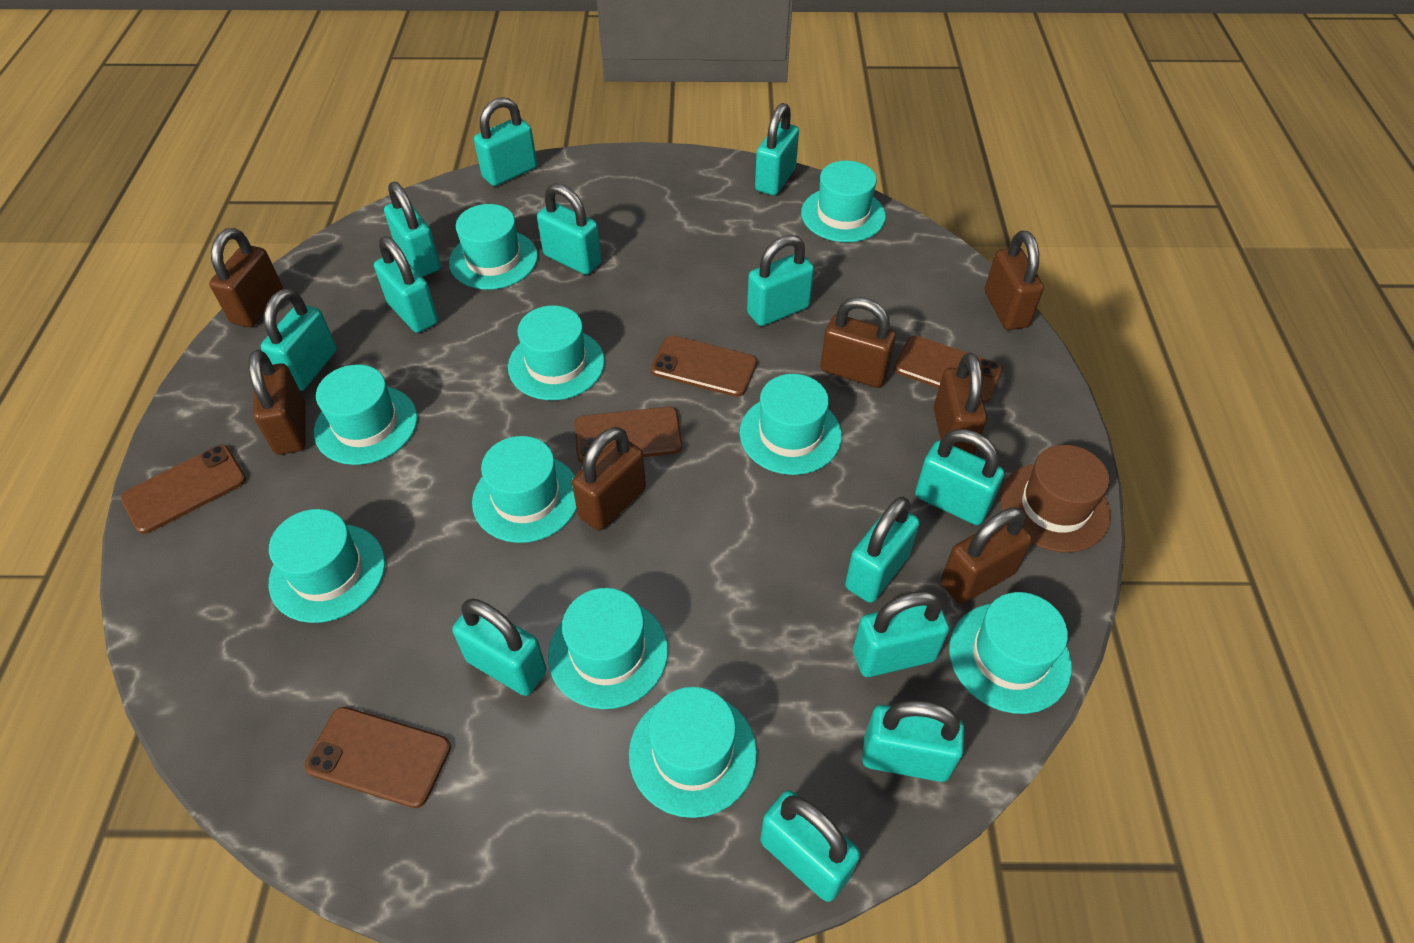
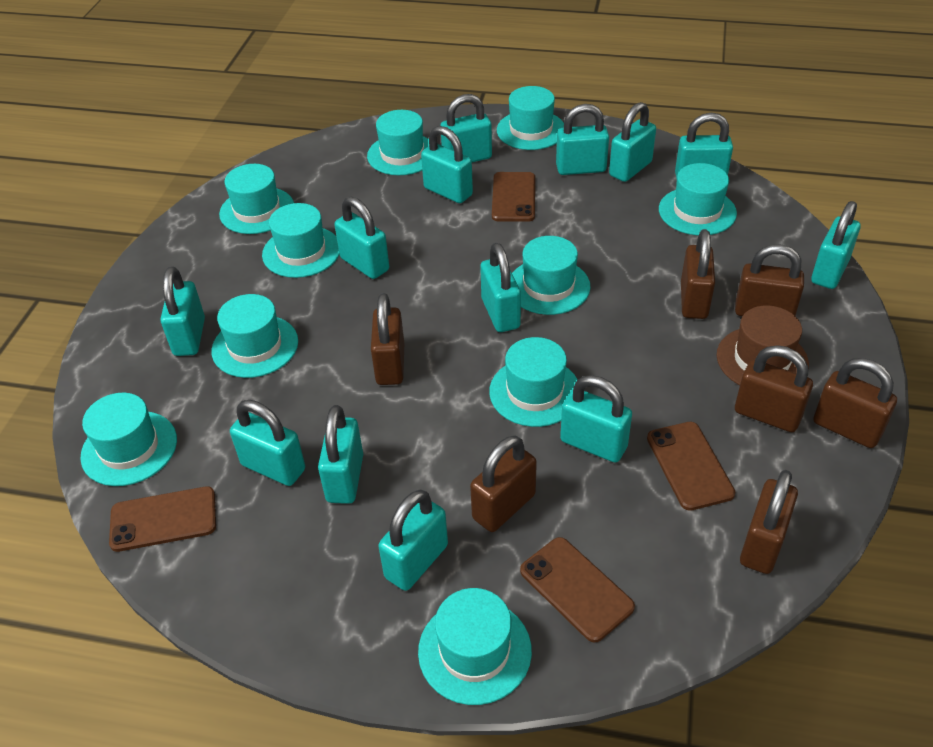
brown phone: 5 -> 4

